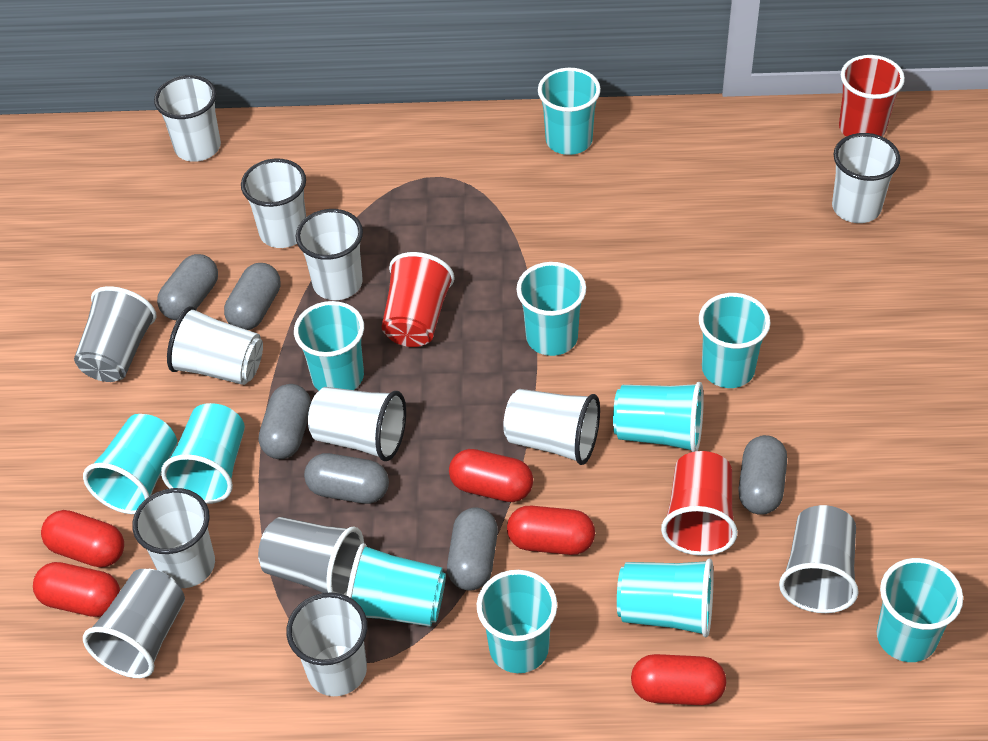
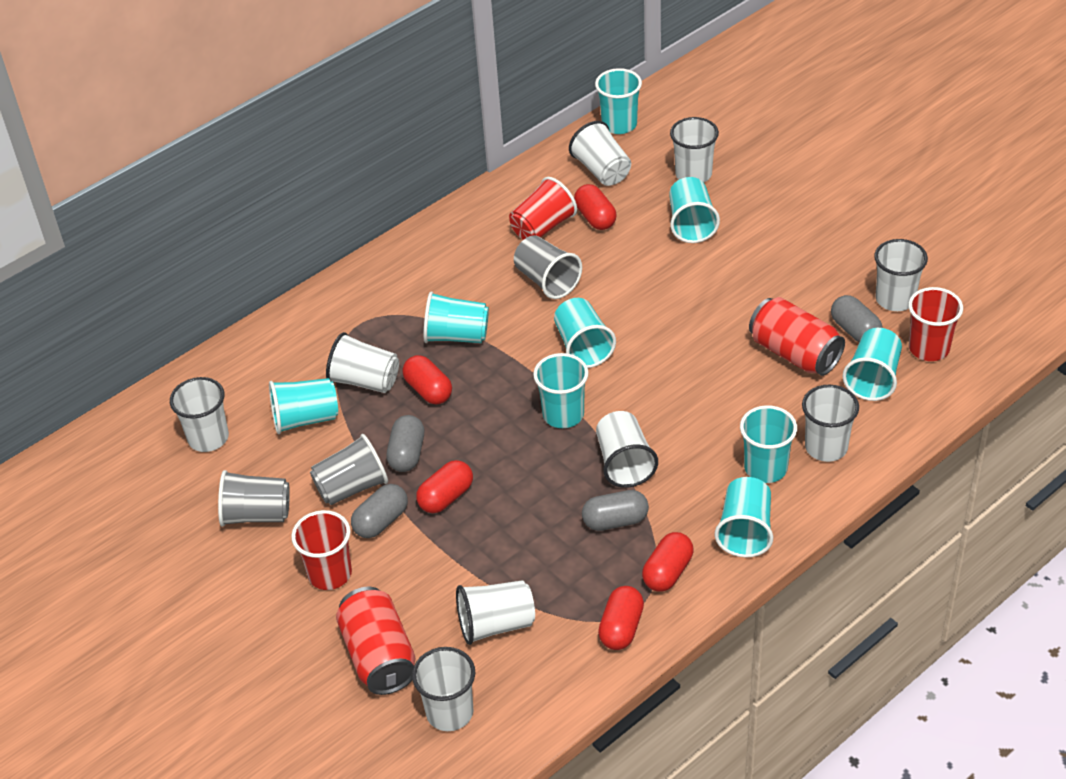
grey capsule: 6 -> 4
grey cup: 4 -> 3
red can: 0 -> 2
turquoise cup: 11 -> 9

